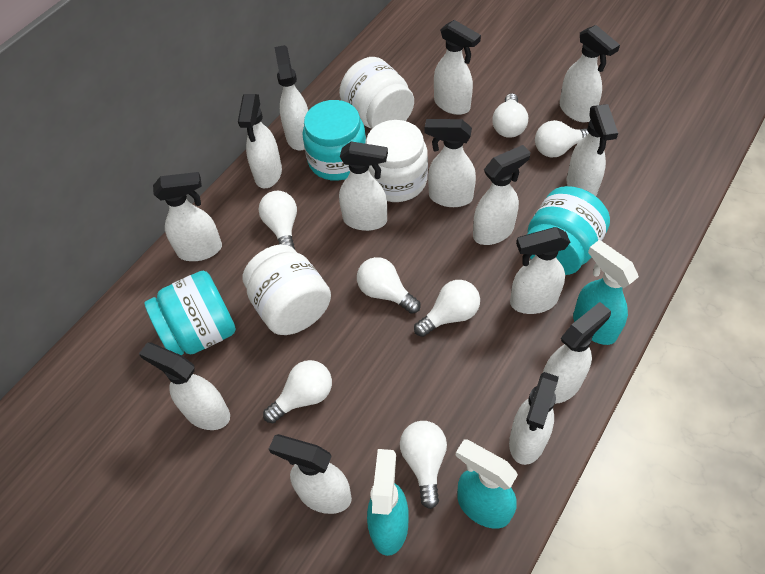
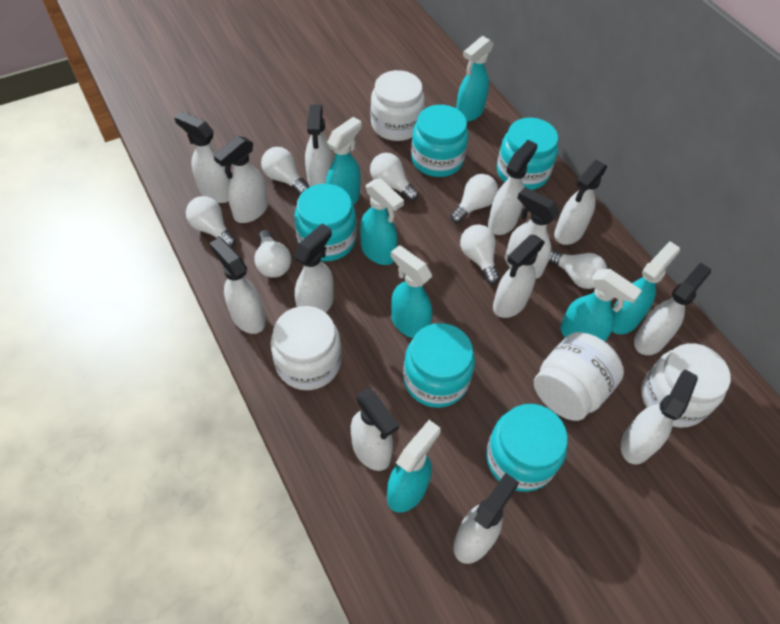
turquoise jar: 3 -> 5
turquoise spray bottle: 3 -> 7
white jar: 3 -> 4
white spray bottle: 14 -> 13

